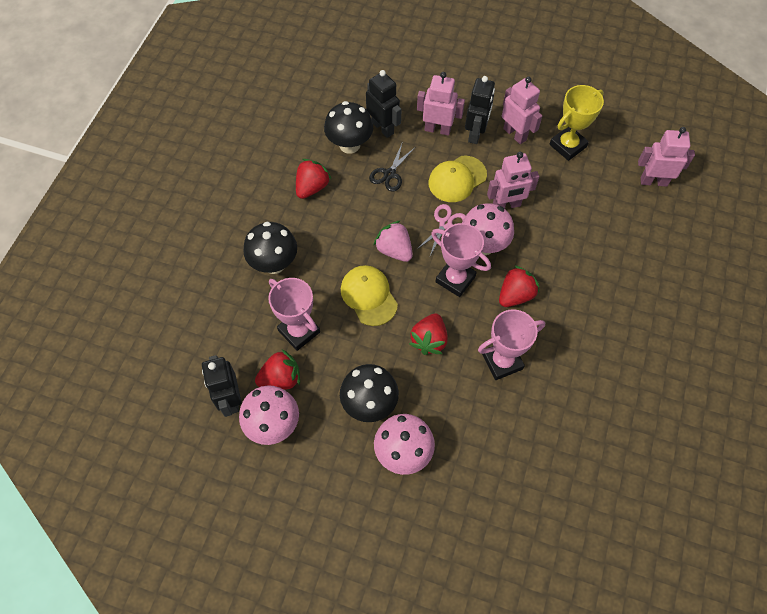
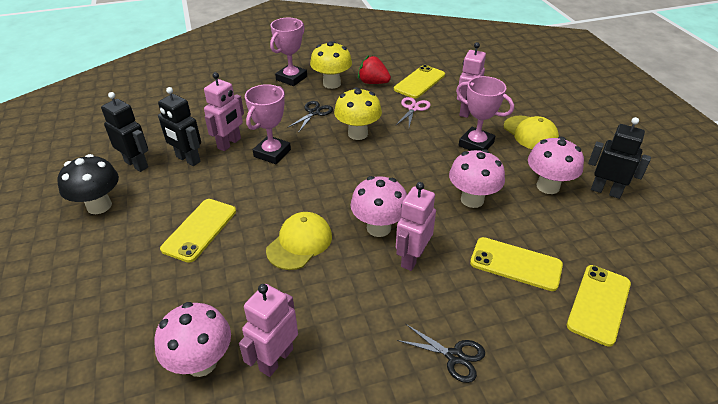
black mushroom: 3 -> 1
black scissors: 1 -> 2
pink mushroom: 3 -> 4
pink strawberry: 1 -> 0
red strawberry: 4 -> 1
yellow mushroom: 0 -> 2
yellow phone: 0 -> 4
yellow trophy: 1 -> 0

